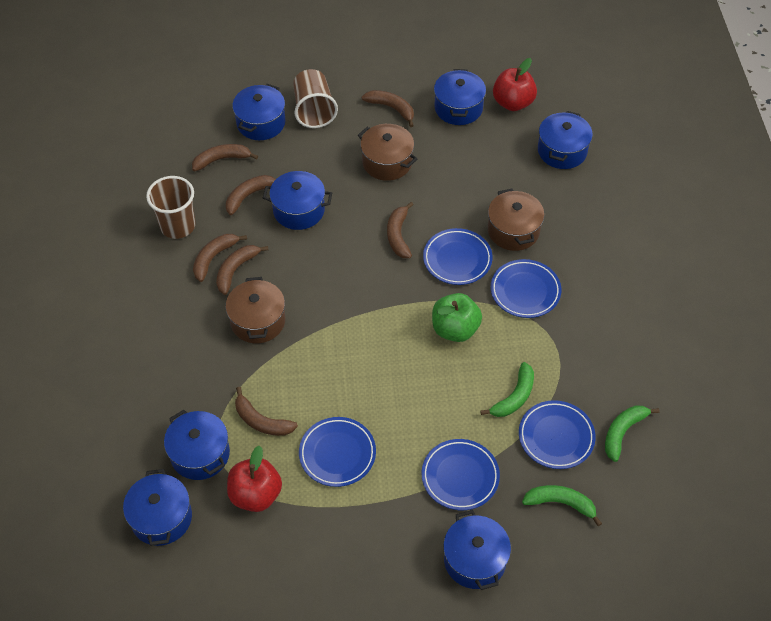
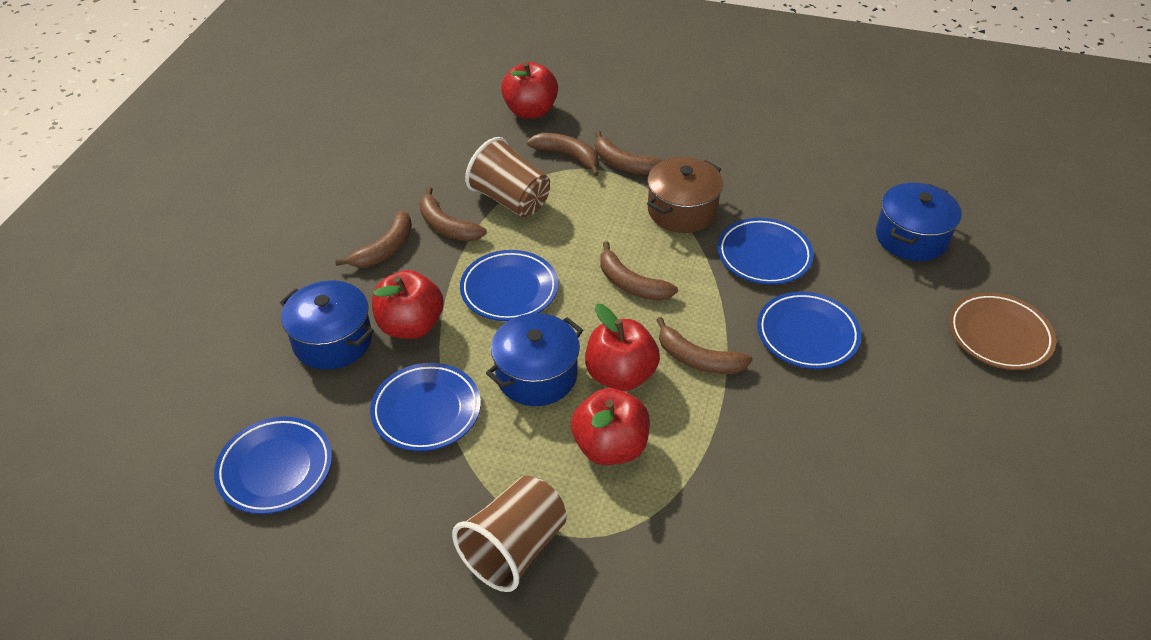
blue pot: 7 -> 3
brown banana: 7 -> 6
brown plate: 0 -> 1
brown pot: 3 -> 1
green apple: 1 -> 0
green banana: 3 -> 0
red apple: 2 -> 4

